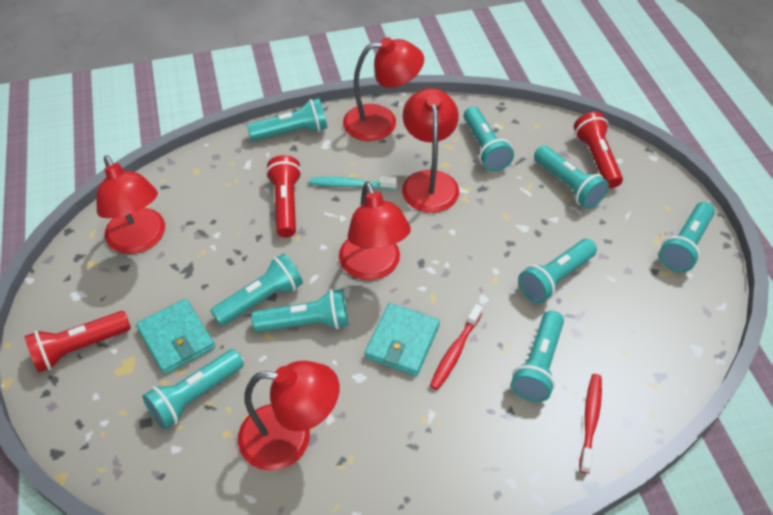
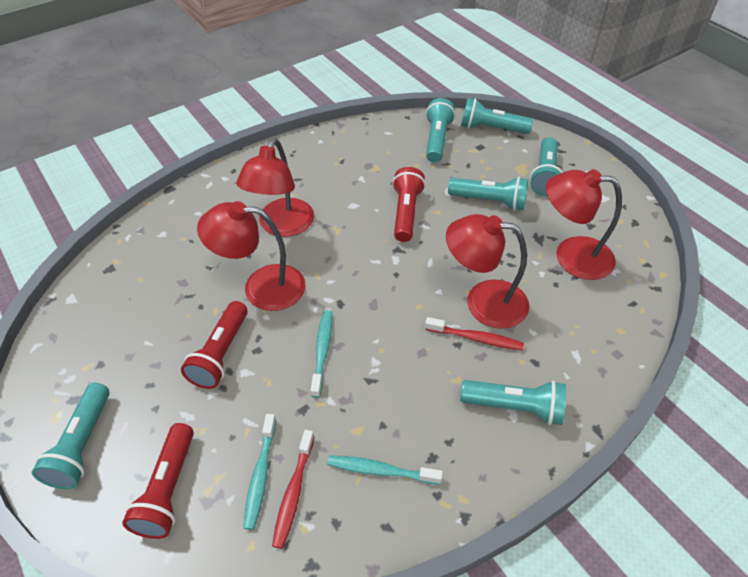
red lamp: 5 -> 4
turquoise flashlight: 9 -> 6
turquoise toothbrush: 1 -> 3
turquoise wallet: 2 -> 0

